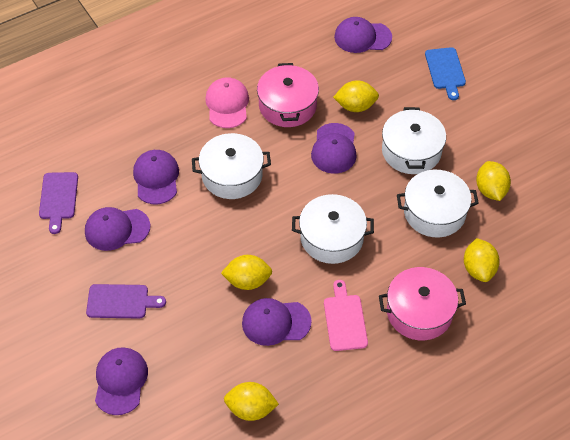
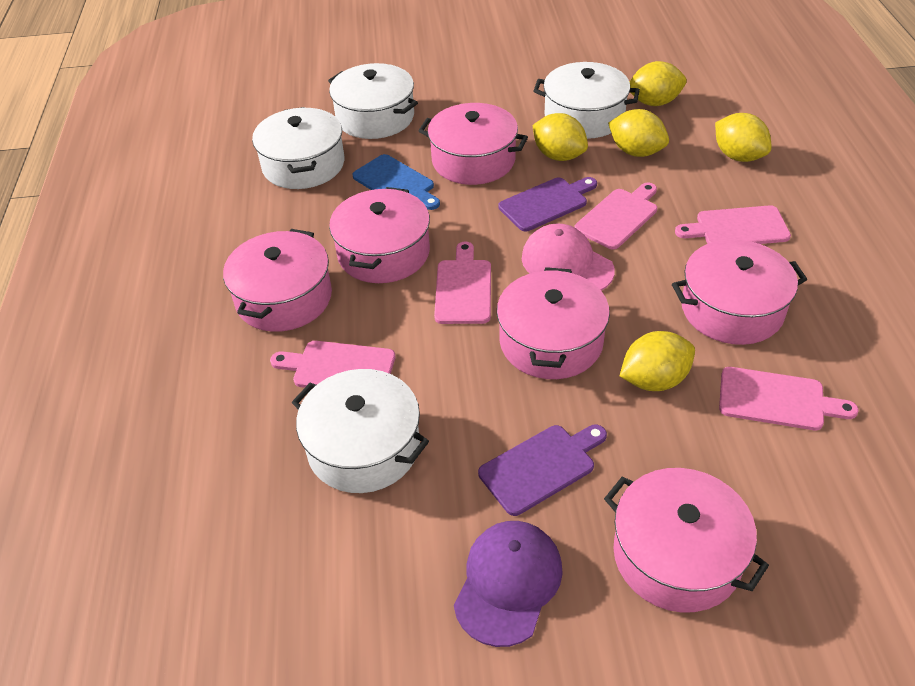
pink cutting board: 1 -> 5
pink pot: 2 -> 6
purple cap: 6 -> 1

